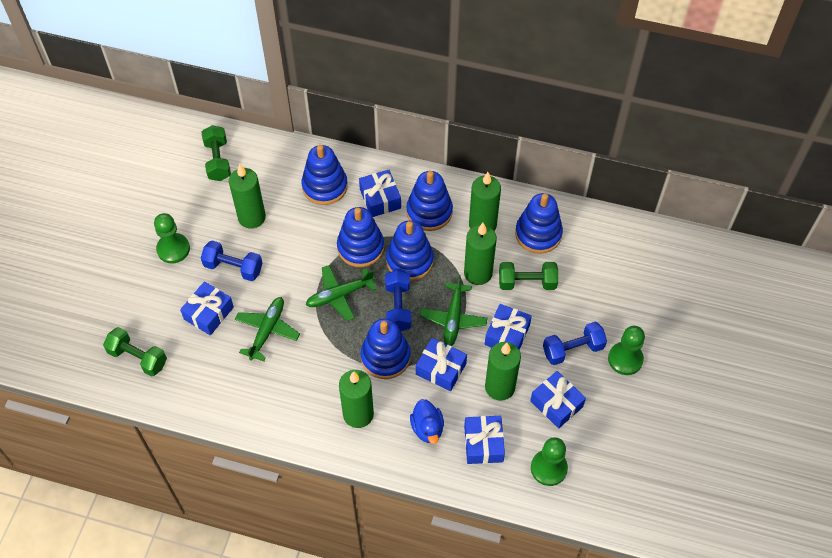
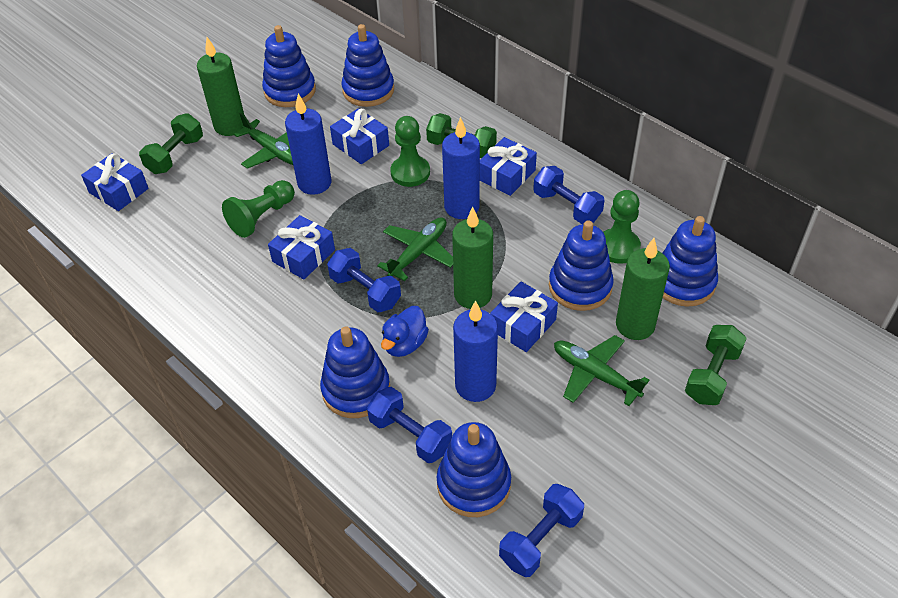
blue candle: 0 -> 3
blue dumbbell: 3 -> 4
blue gift: 6 -> 5
green candle: 5 -> 3

